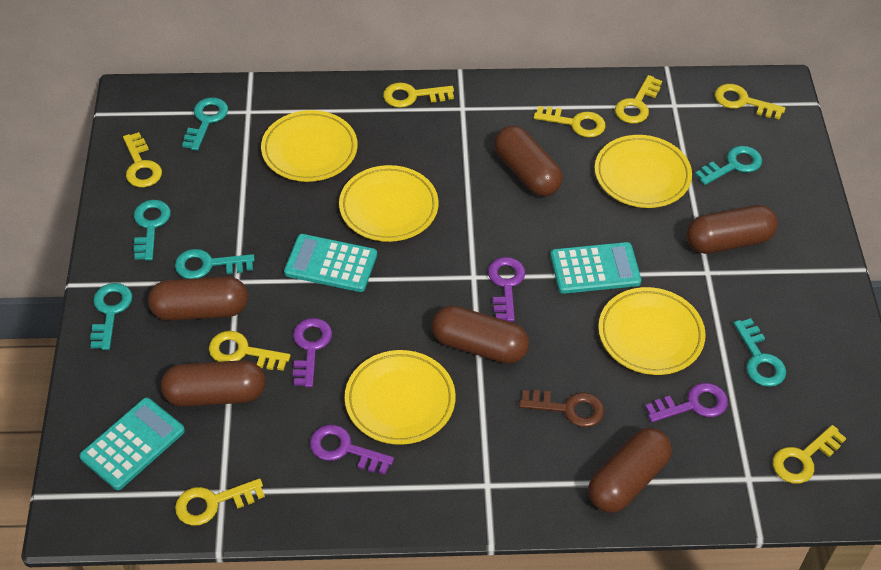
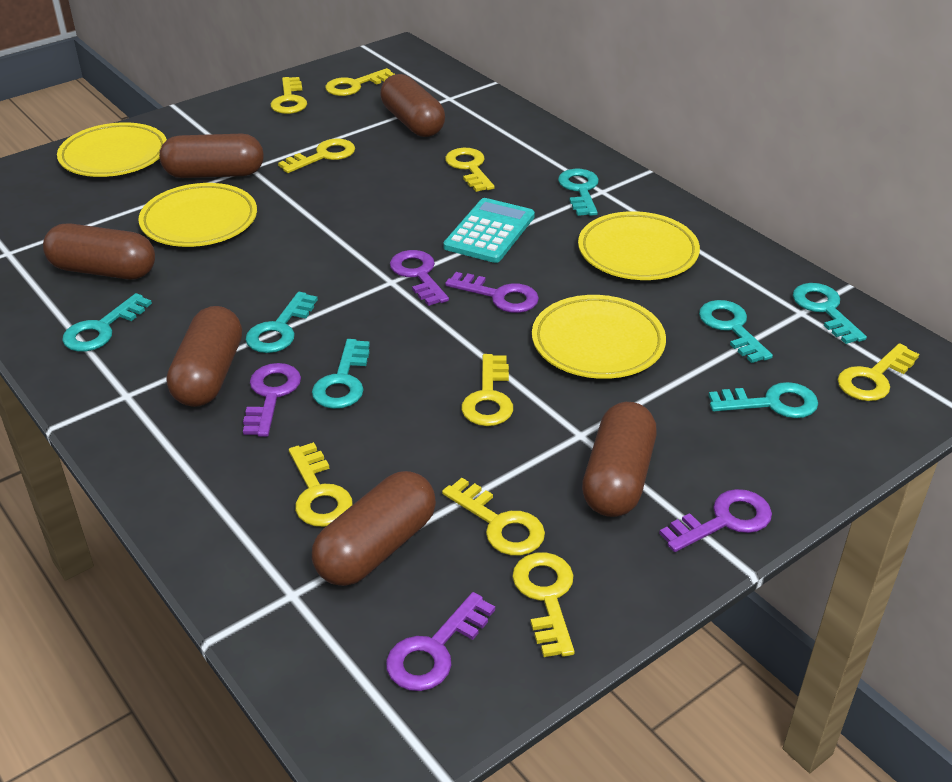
brown key: 1 -> 0
purple key: 4 -> 5
turquoise calculator: 3 -> 1
turquoise key: 6 -> 7
yellow key: 8 -> 9
yellow plate: 5 -> 4

